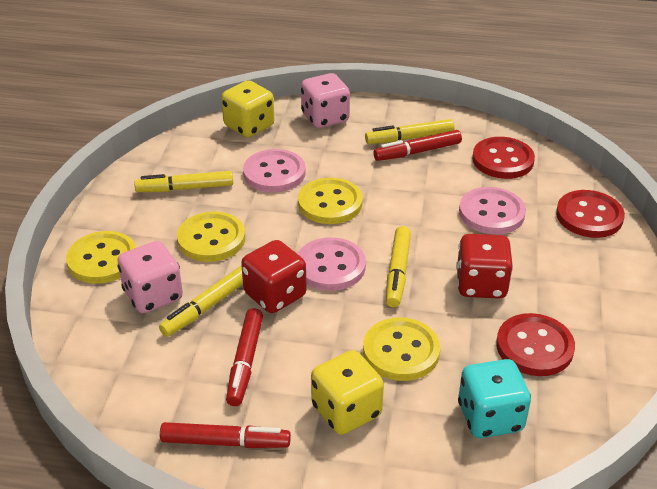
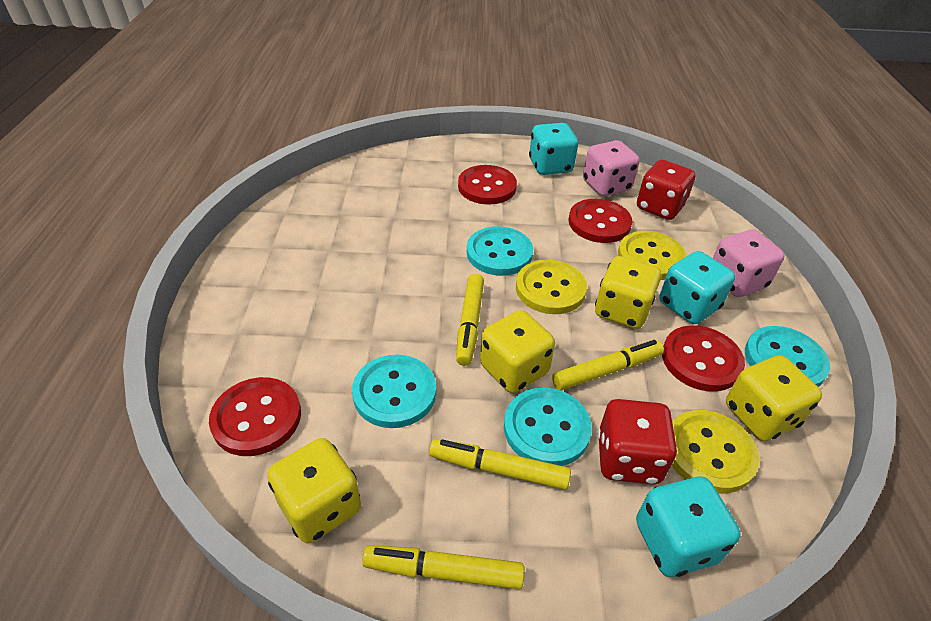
pink button: 3 -> 0
red button: 3 -> 4
red marker: 3 -> 0
turquoise button: 0 -> 4
turquoise dice: 1 -> 3
yellow button: 4 -> 3
yellow dice: 2 -> 4

